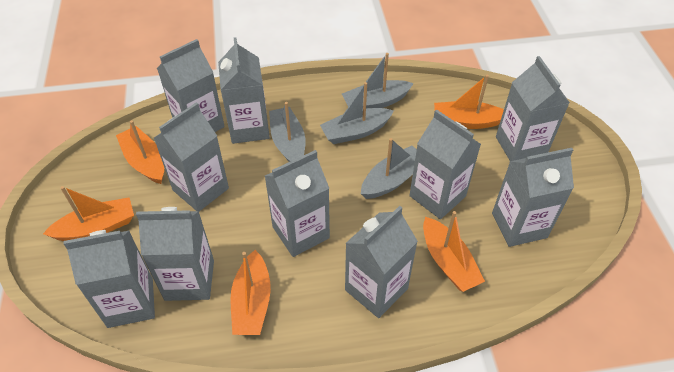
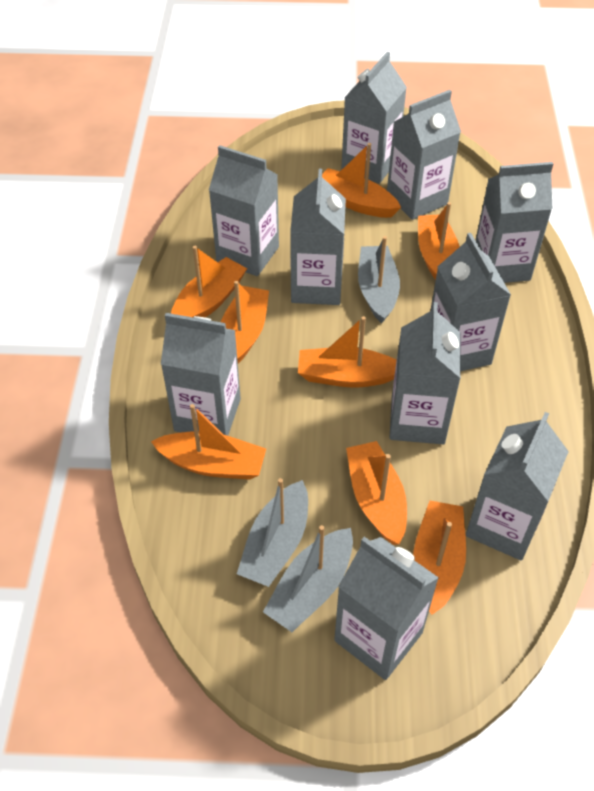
grey boat: 4 -> 3
orange boat: 5 -> 8

